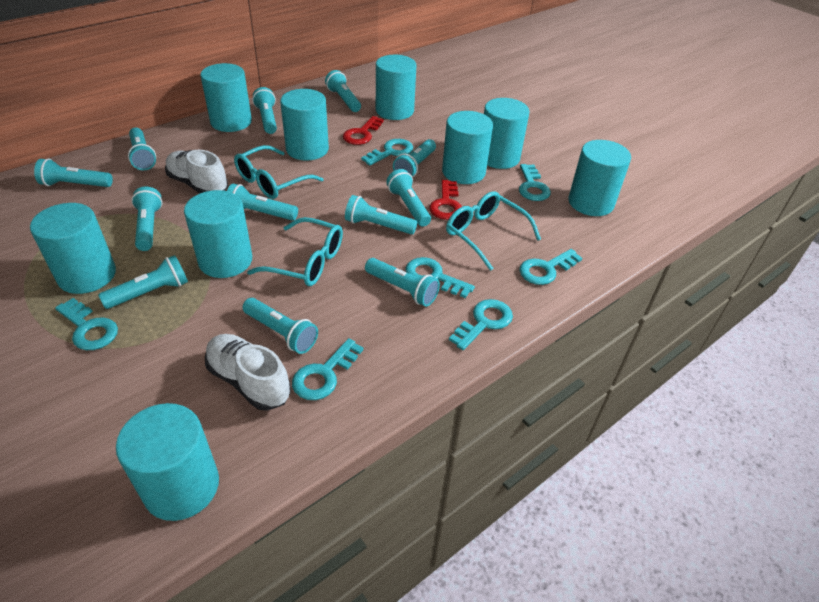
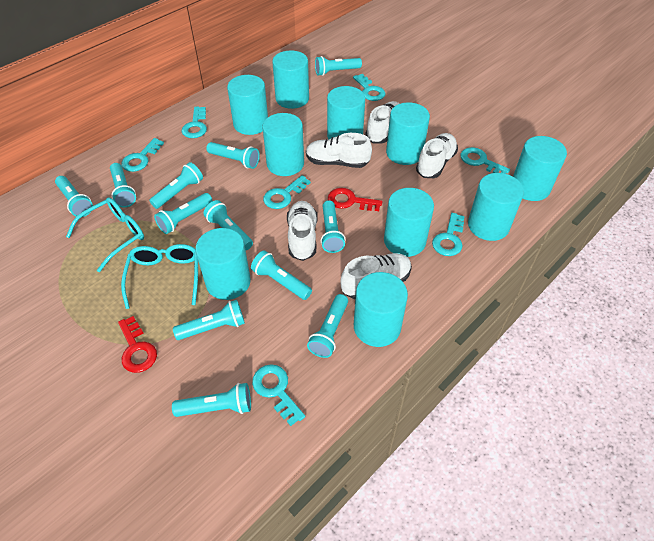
turquoise cylinder: 9 -> 10
turquoise glasses: 3 -> 2
white shoe: 2 -> 5

